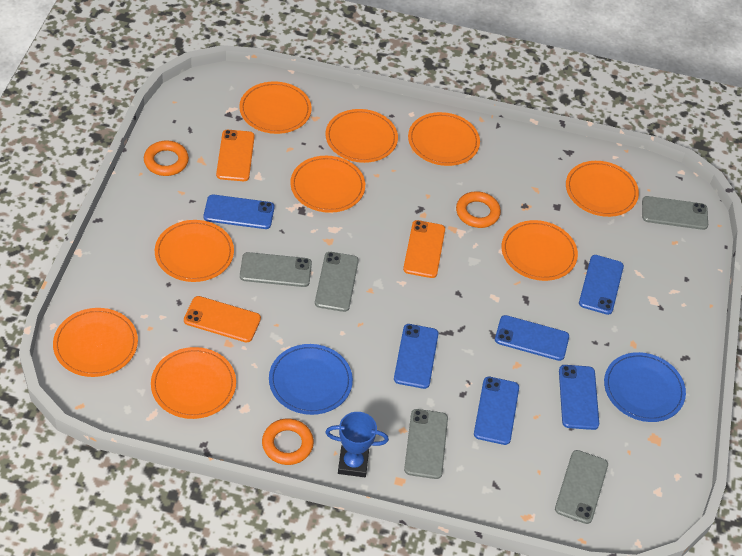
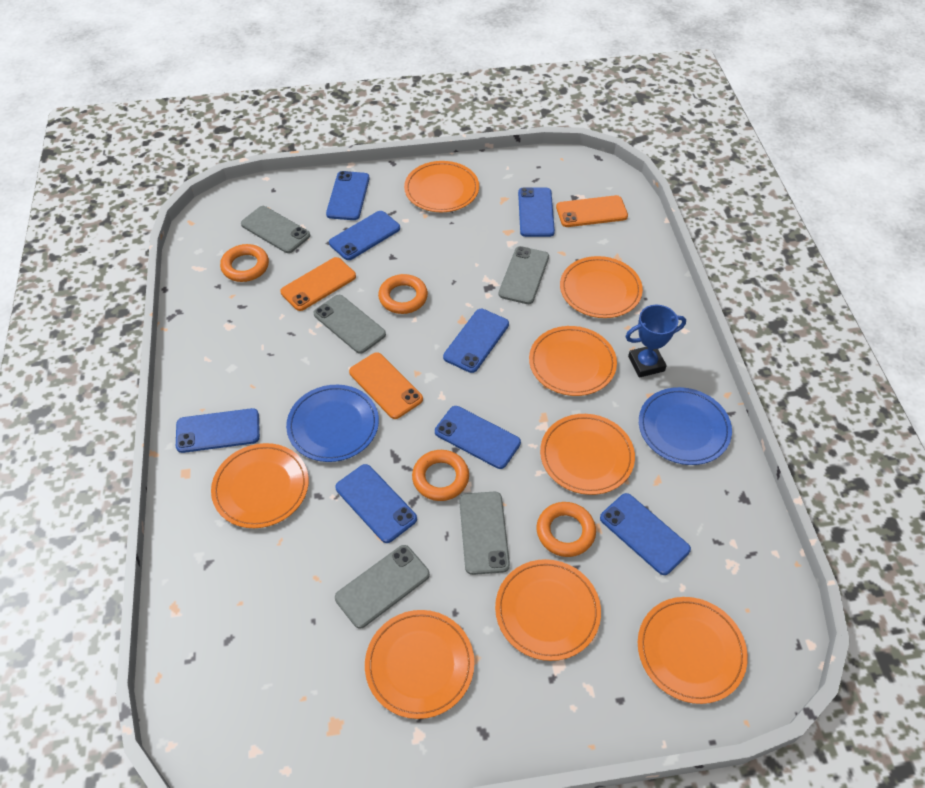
blue phone: 6 -> 8
orange plate: 9 -> 8
orange ring: 3 -> 4

